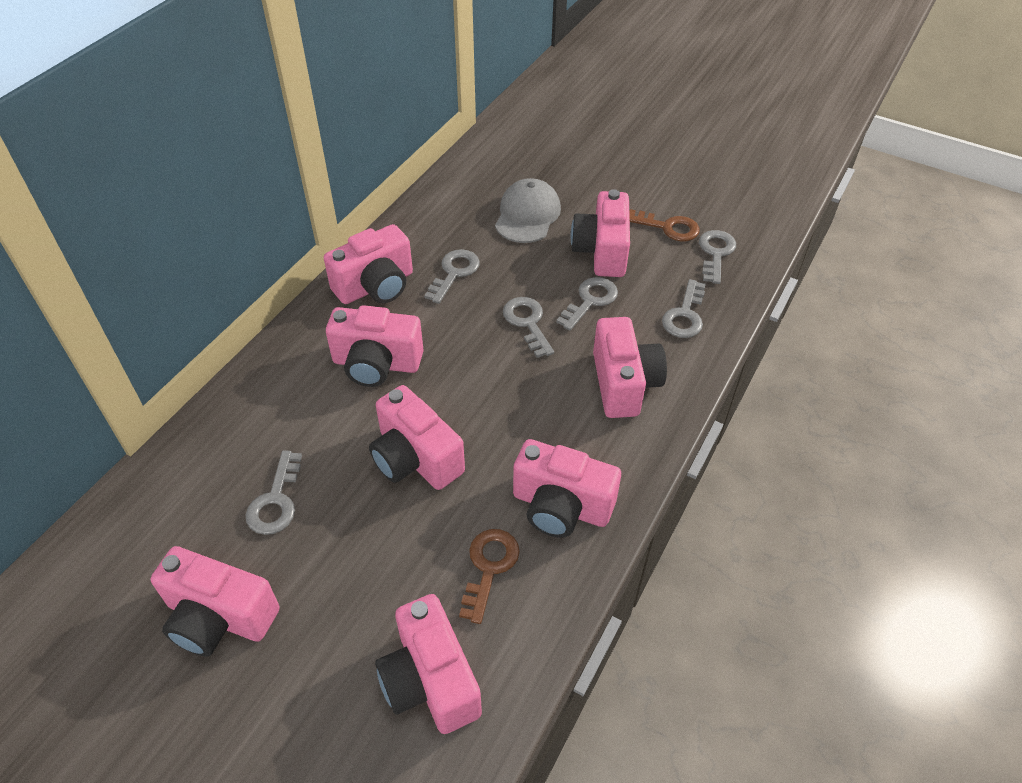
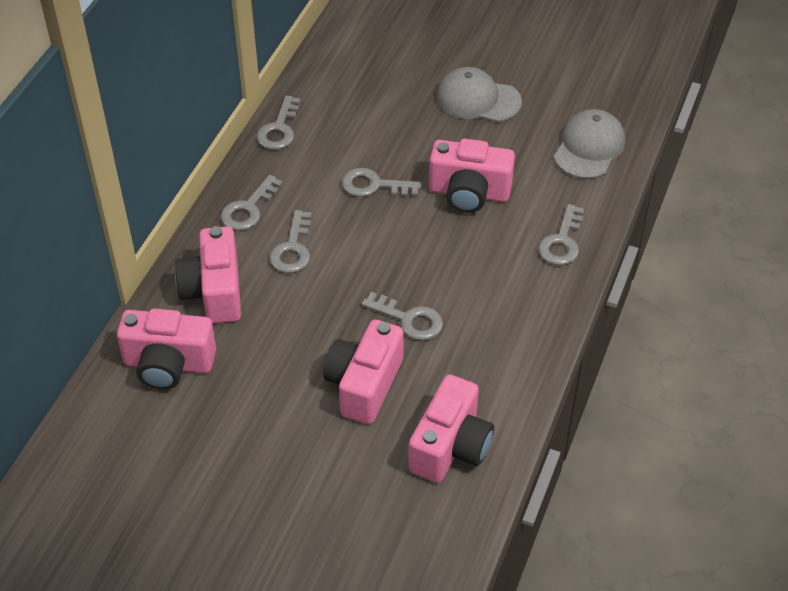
brown key: 2 -> 0
grey cap: 1 -> 2
pink camera: 8 -> 5

